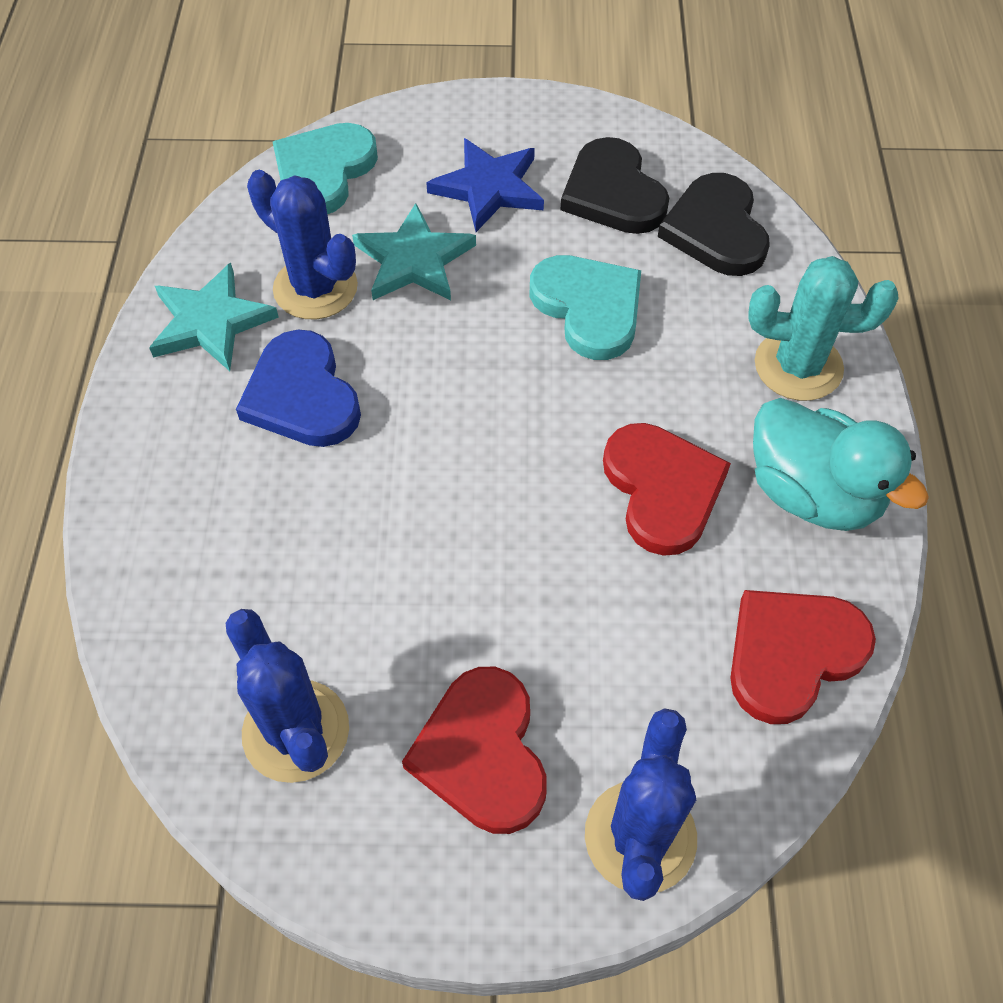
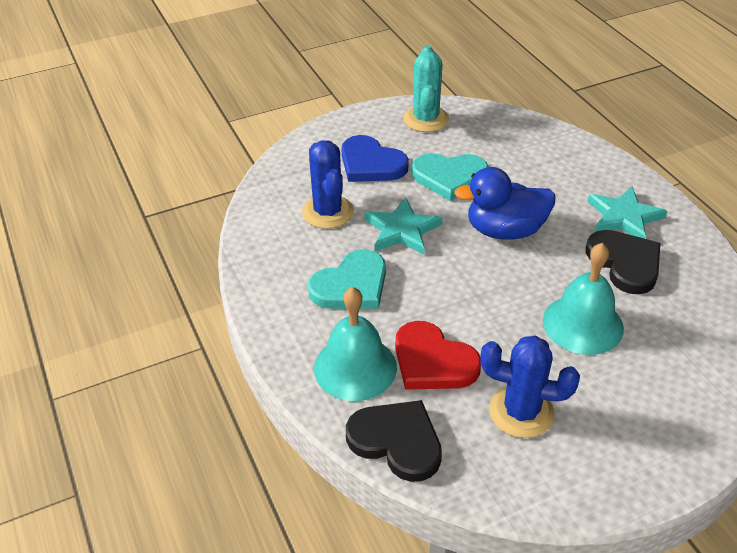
blue cactus: 3 -> 2
blue duck: 0 -> 1
blue star: 1 -> 0
red heart: 3 -> 1
turquoise bell: 0 -> 2
turquoise duck: 1 -> 0

